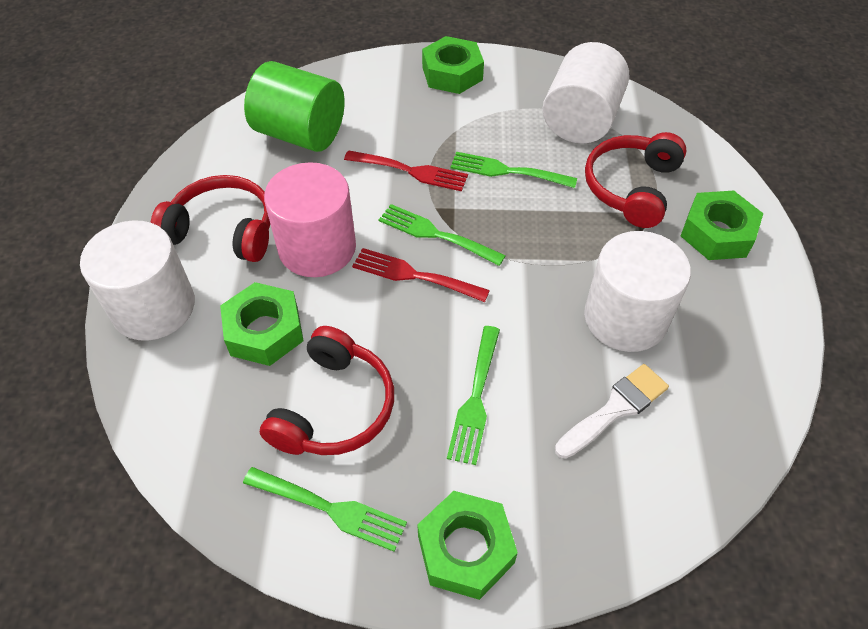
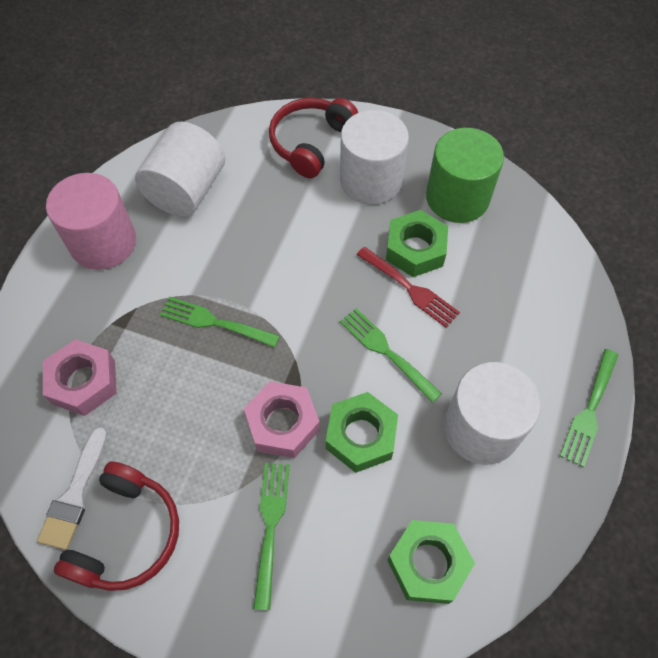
green nut: 4 -> 3
pink nut: 0 -> 2
red fork: 2 -> 1
red headphones: 3 -> 2

